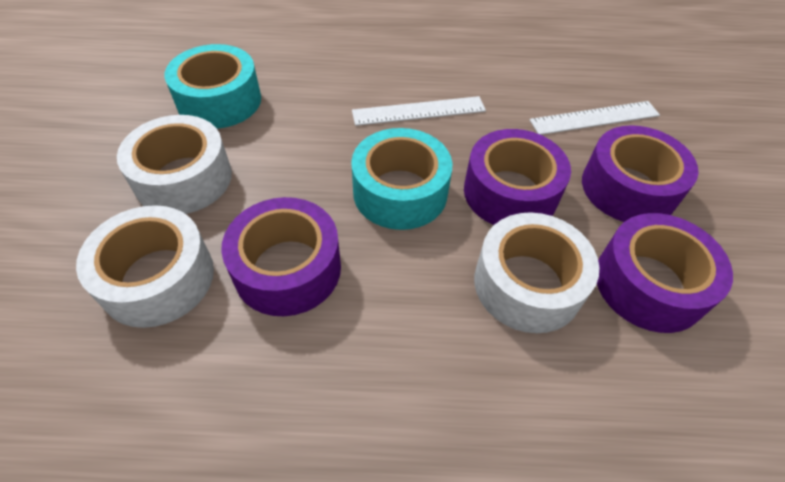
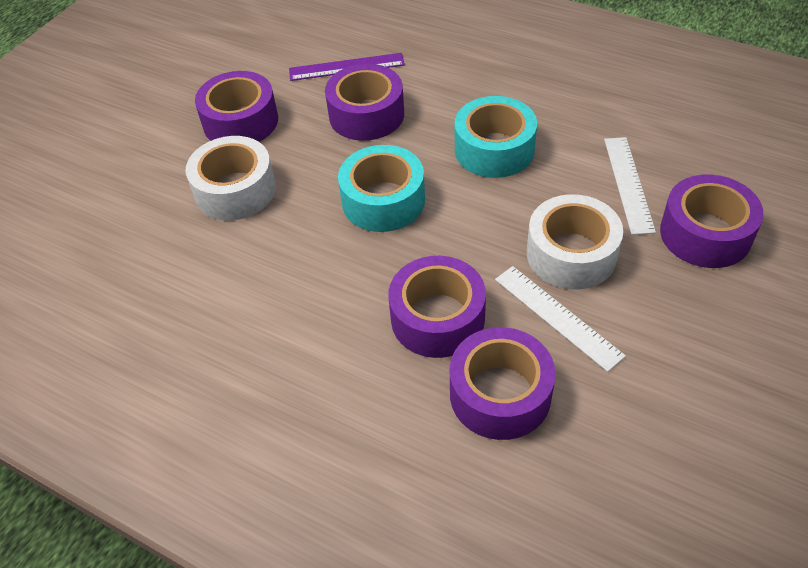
purple ruler: 0 -> 1
purple tape: 4 -> 5
white tape: 3 -> 2

